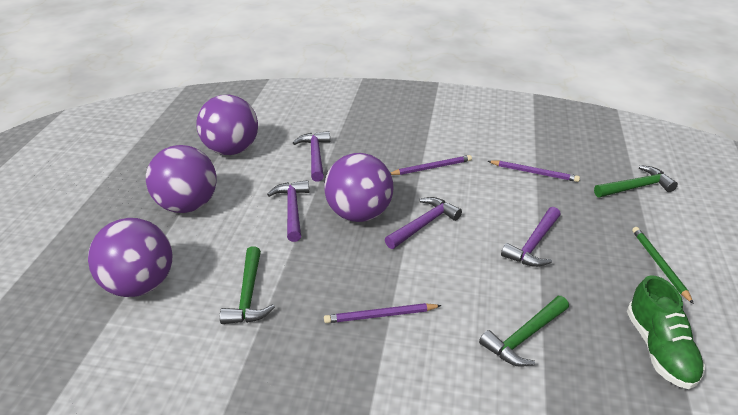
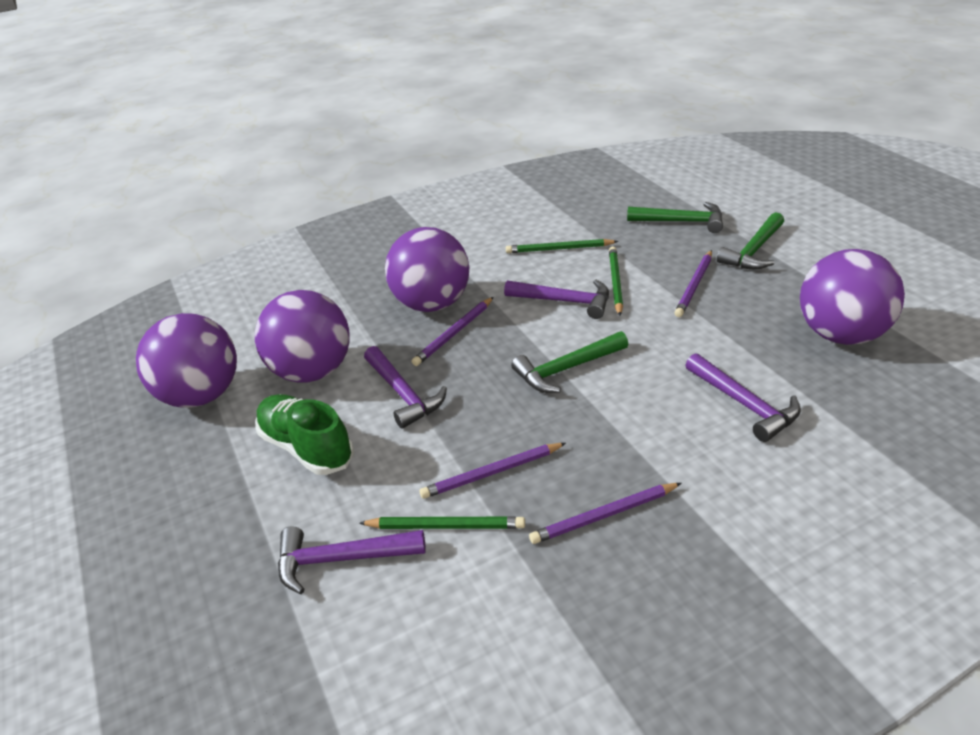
green pencil: 1 -> 3
purple pencil: 3 -> 4

